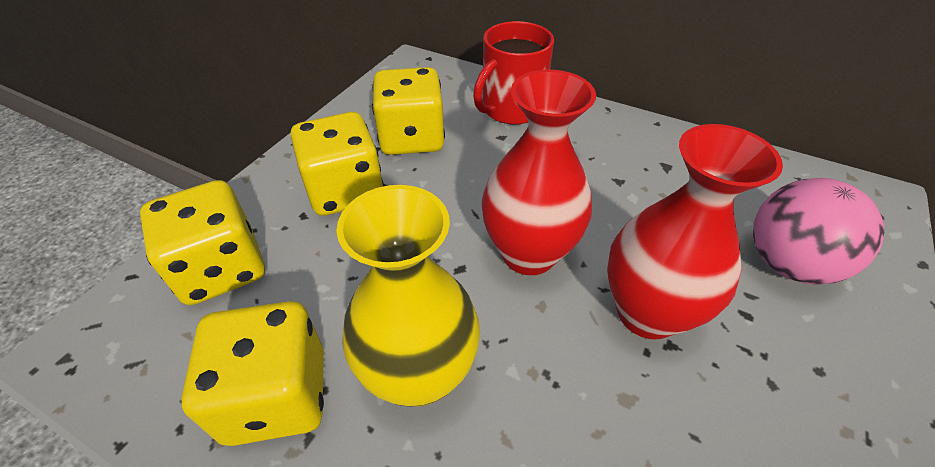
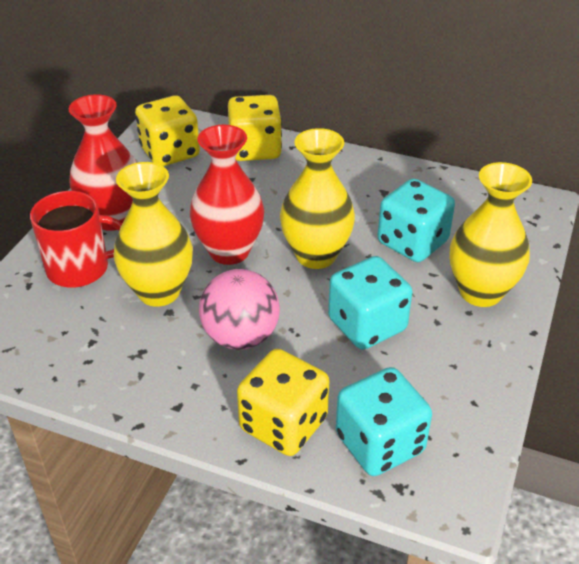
turquoise dice: 0 -> 3
yellow dice: 4 -> 3
yellow vase: 1 -> 3

